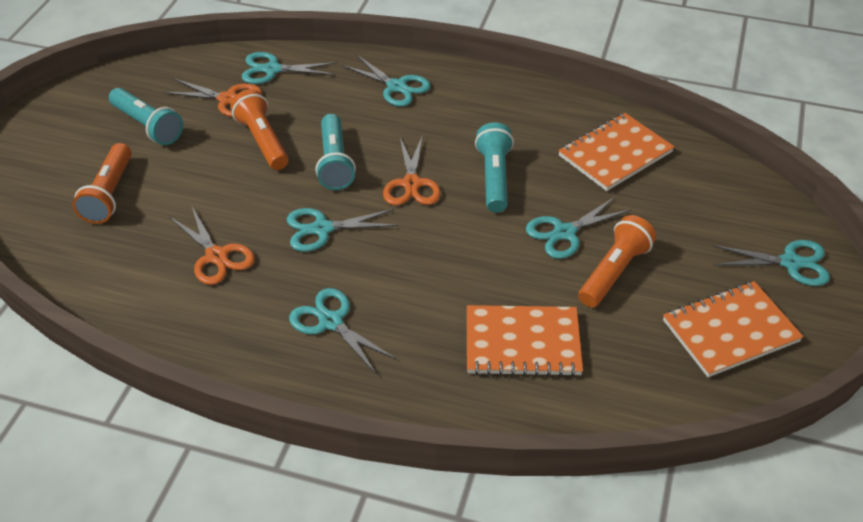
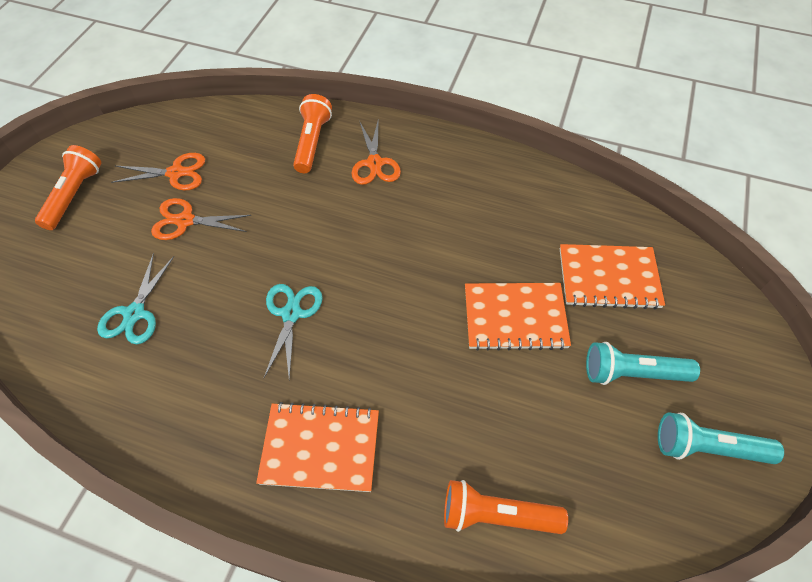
turquoise flashlight: 3 -> 2
turquoise scissors: 6 -> 2

